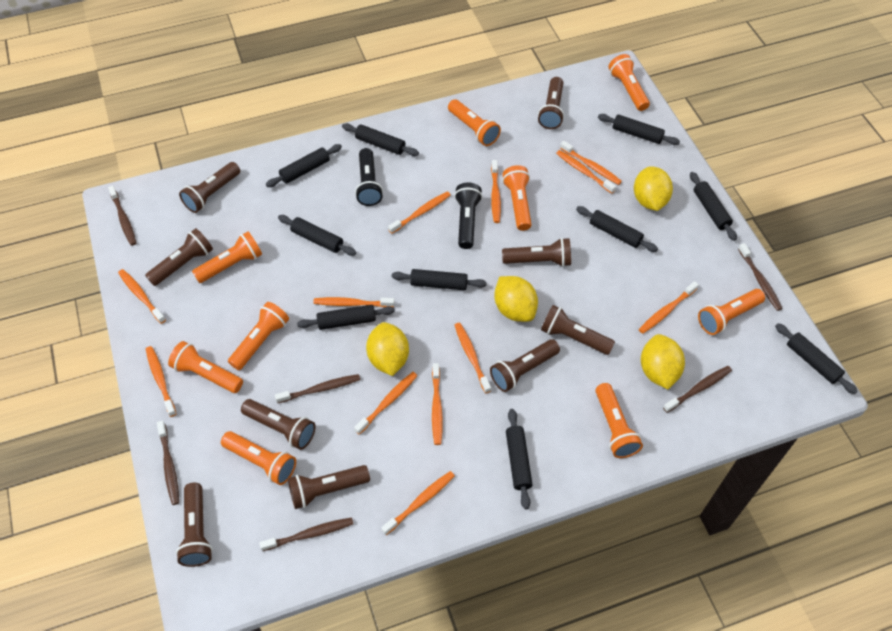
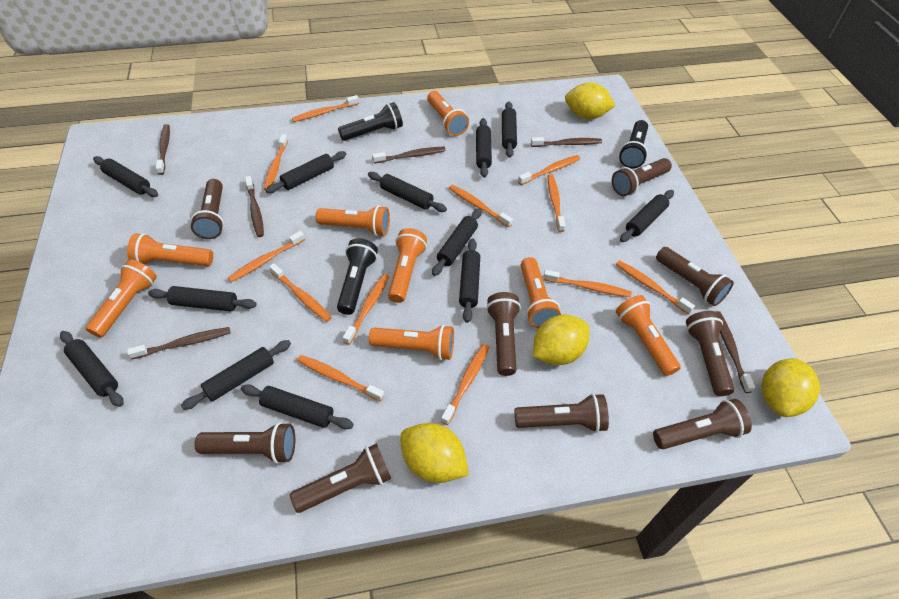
black flashlight: 2 -> 3
black rolling pin: 10 -> 12
orange flashlight: 9 -> 8

